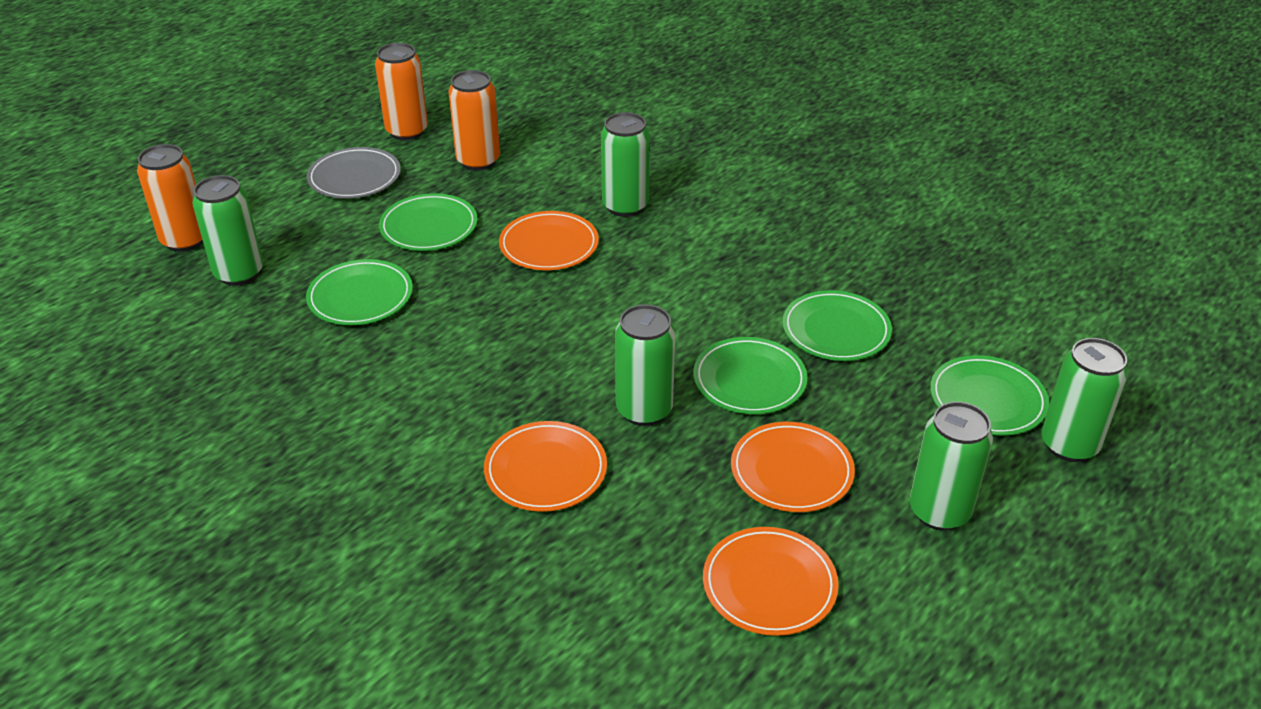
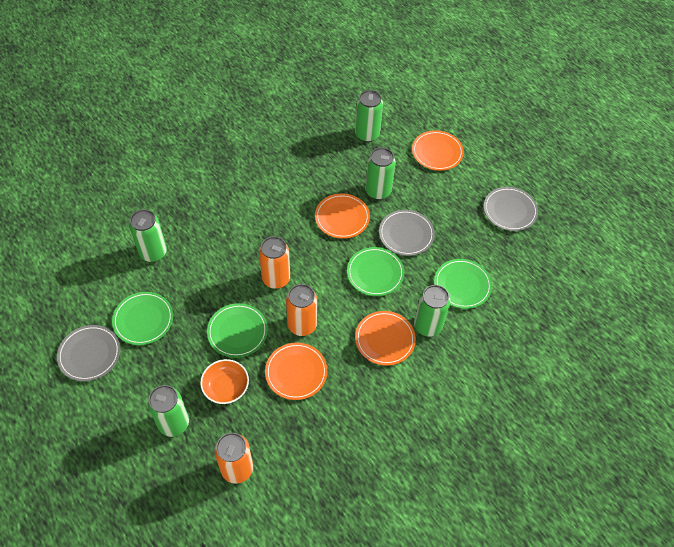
green plate: 5 -> 4
grey plate: 1 -> 3
orange bowl: 0 -> 1

